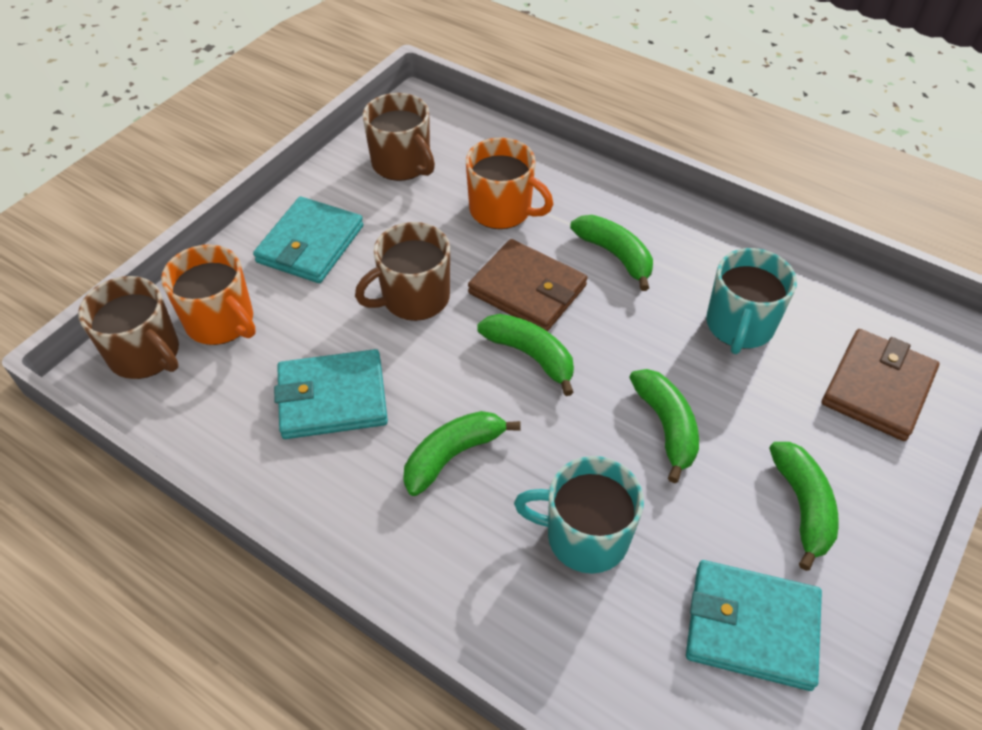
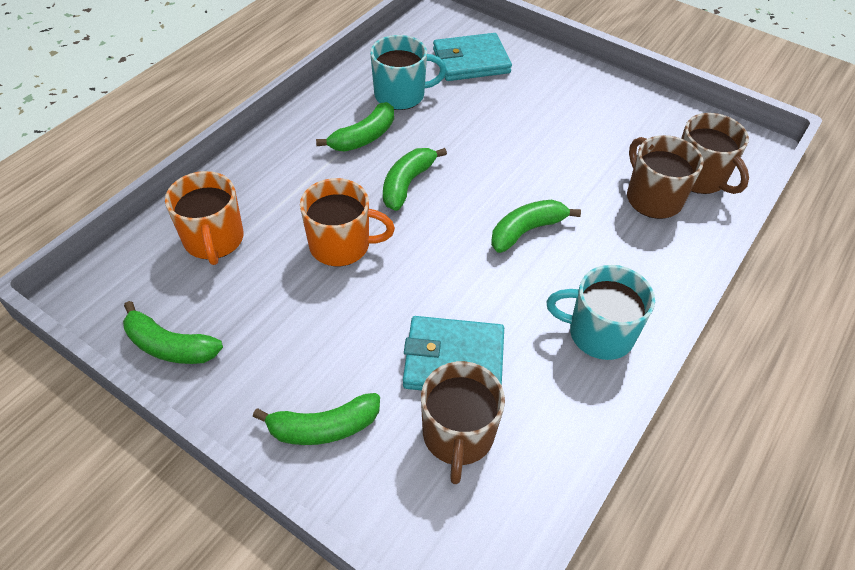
brown wallet: 2 -> 0
turquoise wallet: 3 -> 2

